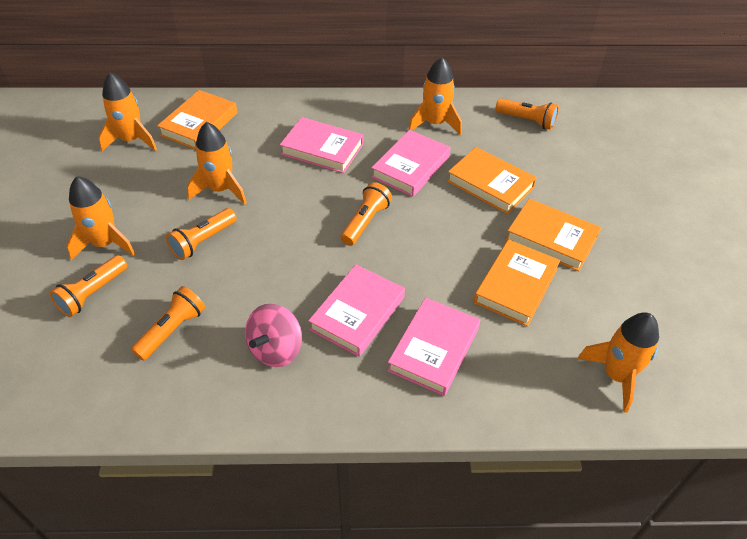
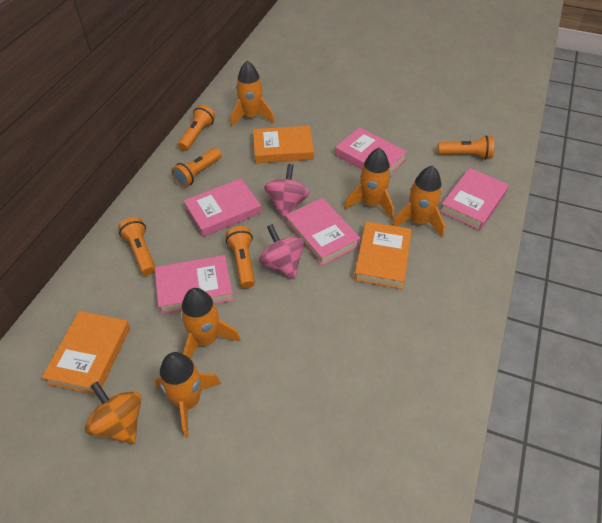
orange book: 4 -> 3
orange spinning top: 0 -> 1
pink book: 4 -> 5
pink spinning top: 1 -> 2

